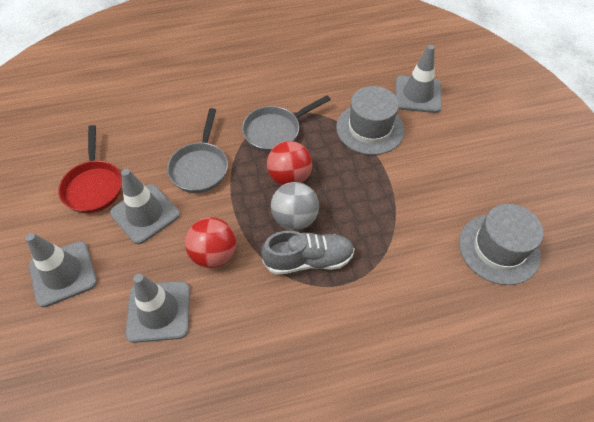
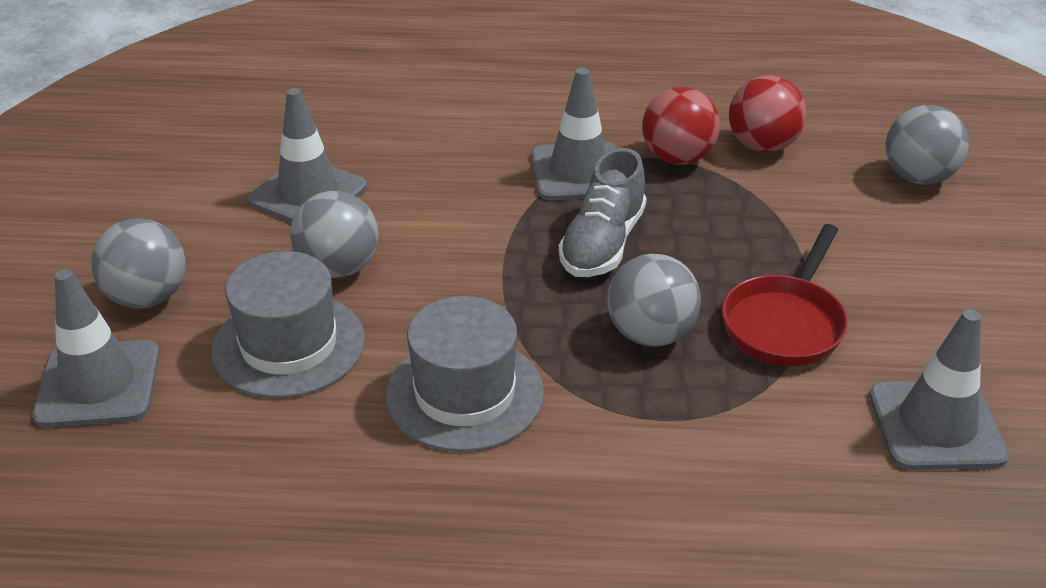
grey ball: 1 -> 4
grey pan: 2 -> 0

